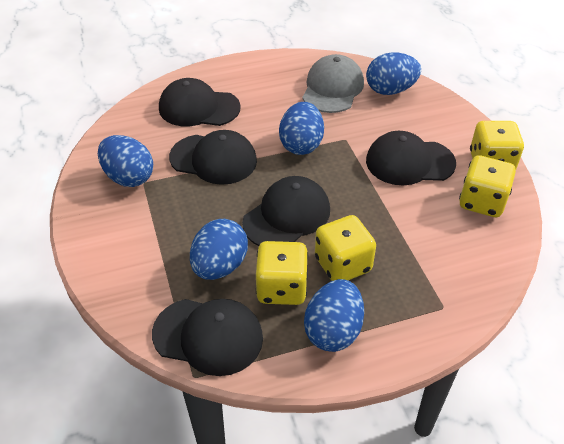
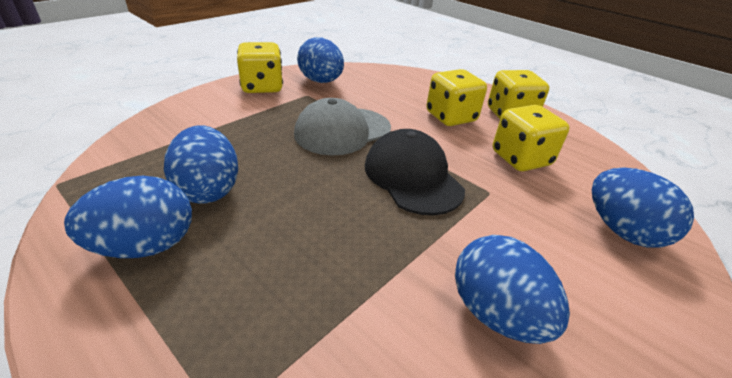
black cap: 5 -> 1

